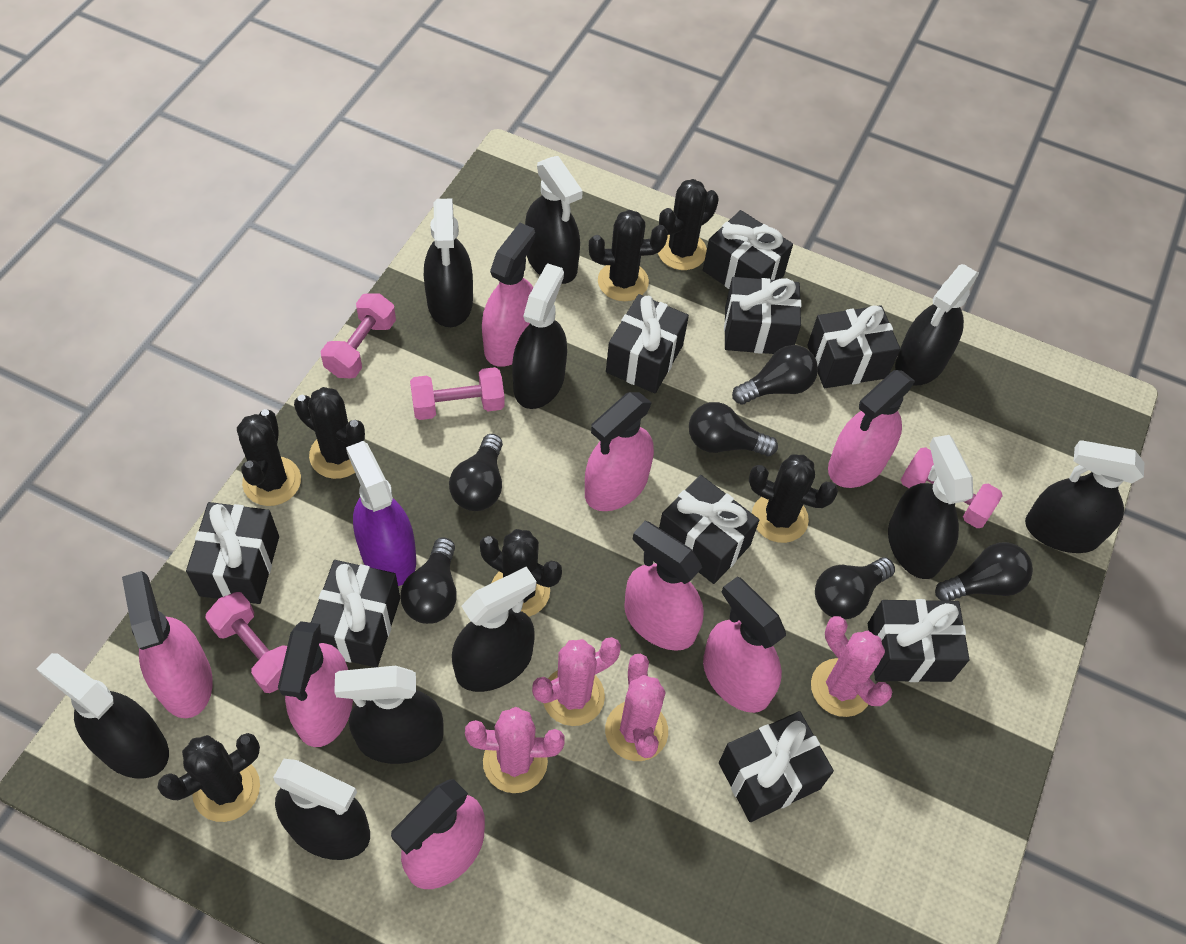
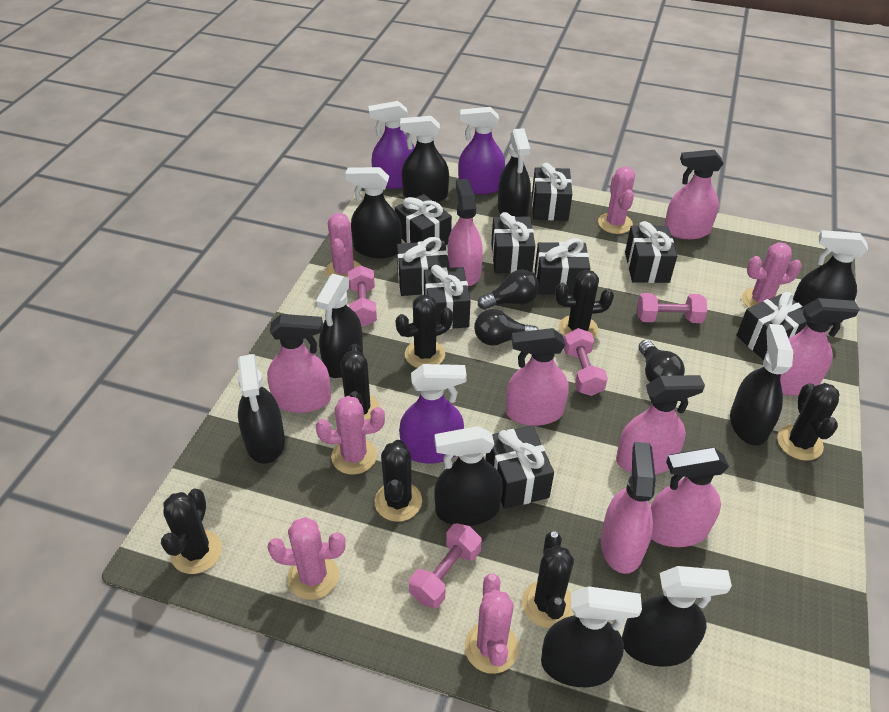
black light bulb: 6 -> 3
pink cactus: 4 -> 6
purple spray bottle: 1 -> 3

